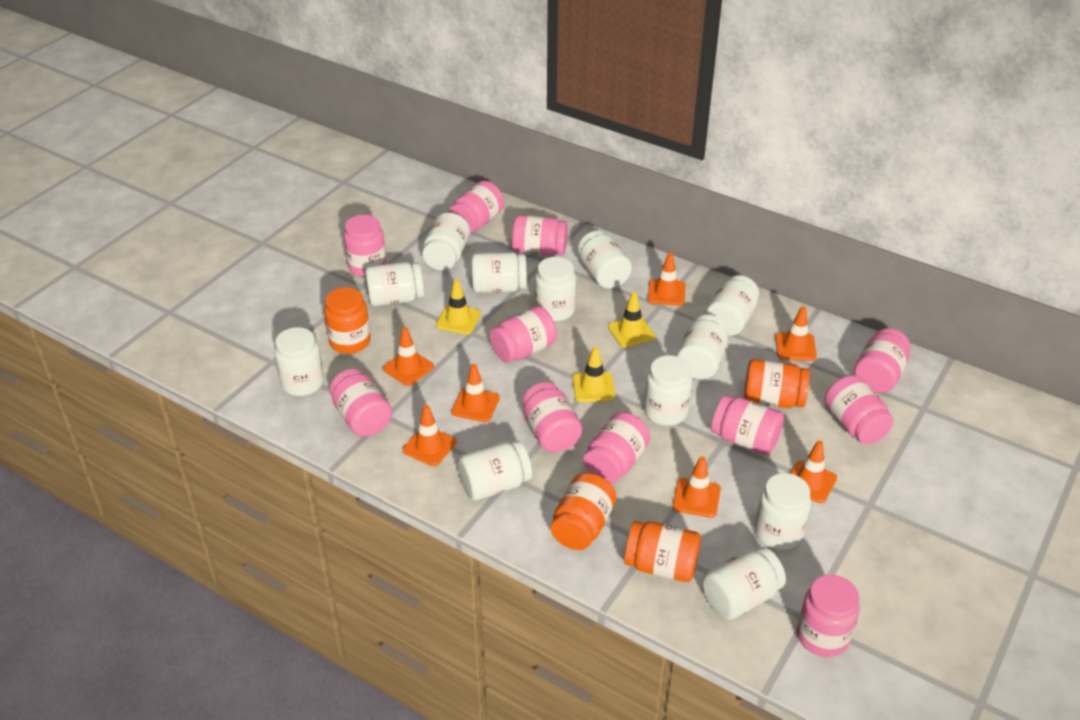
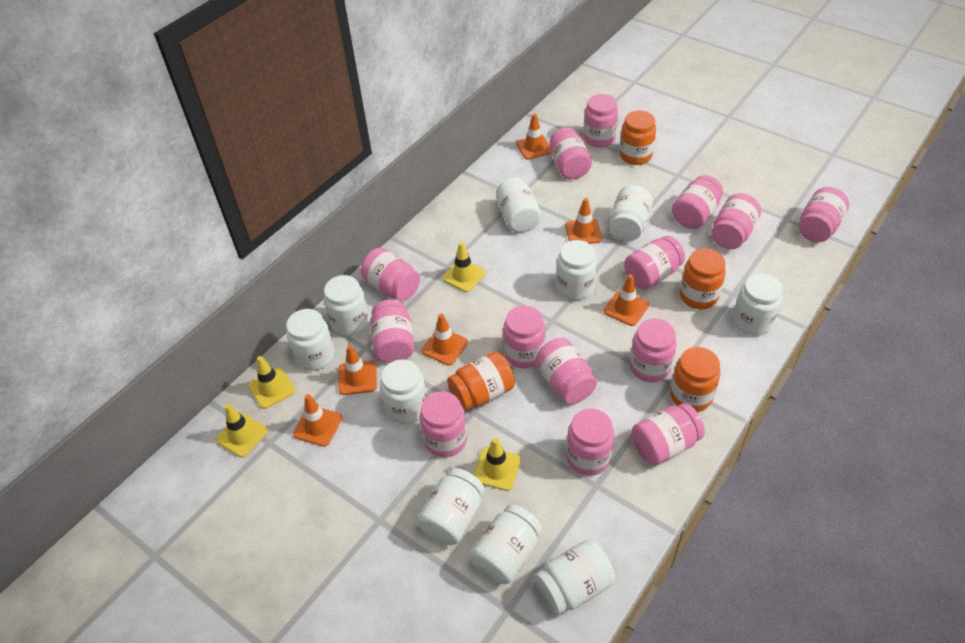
orange traffic cone: 7 -> 6
pink jar: 11 -> 14
white jar: 12 -> 10
yellow traffic cone: 3 -> 4

